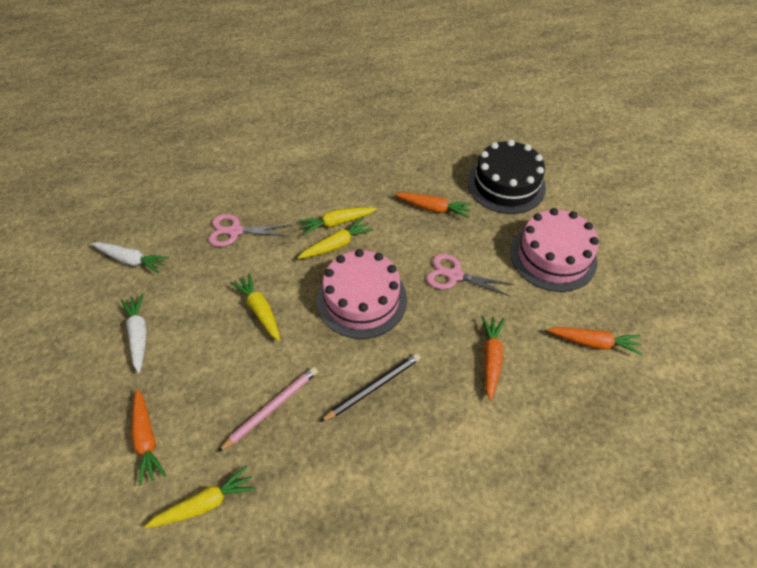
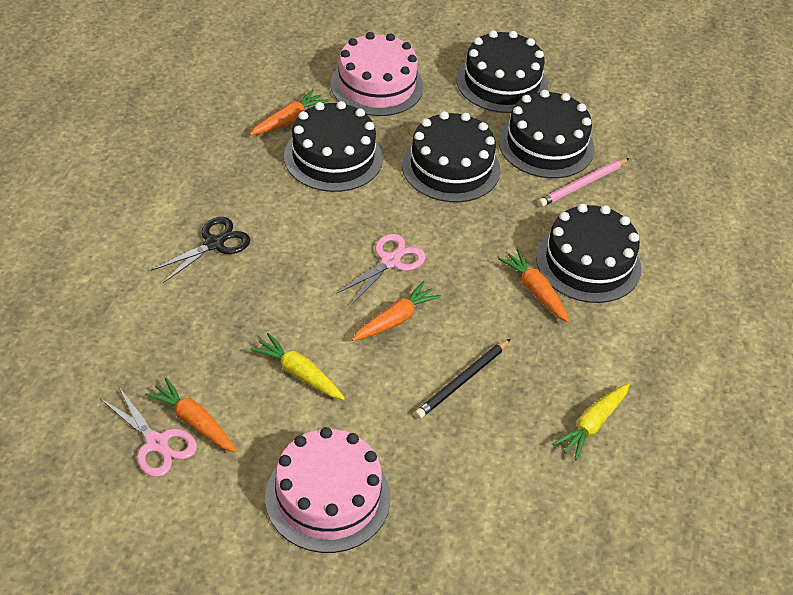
black cake: 1 -> 5
black scissors: 0 -> 1
white carrot: 2 -> 0
yellow carrot: 4 -> 2

